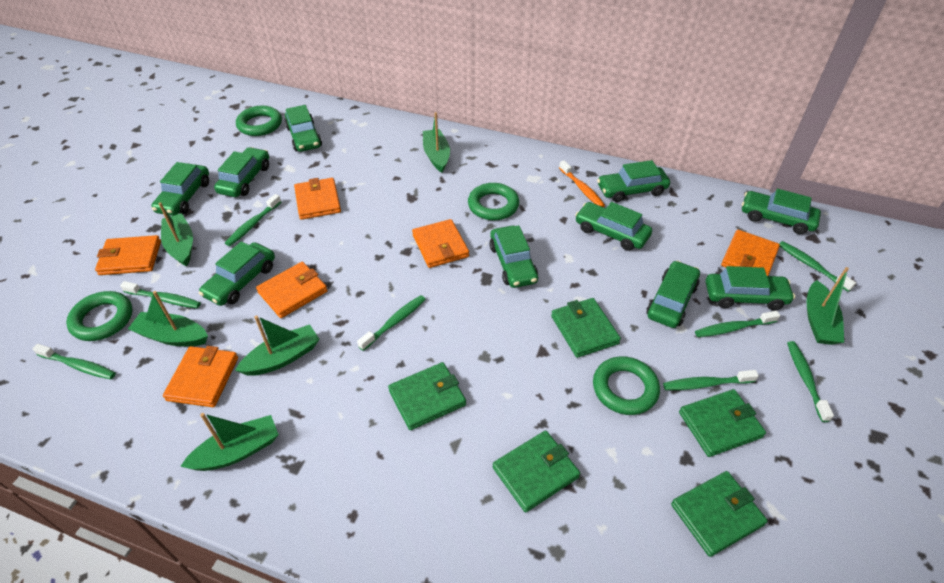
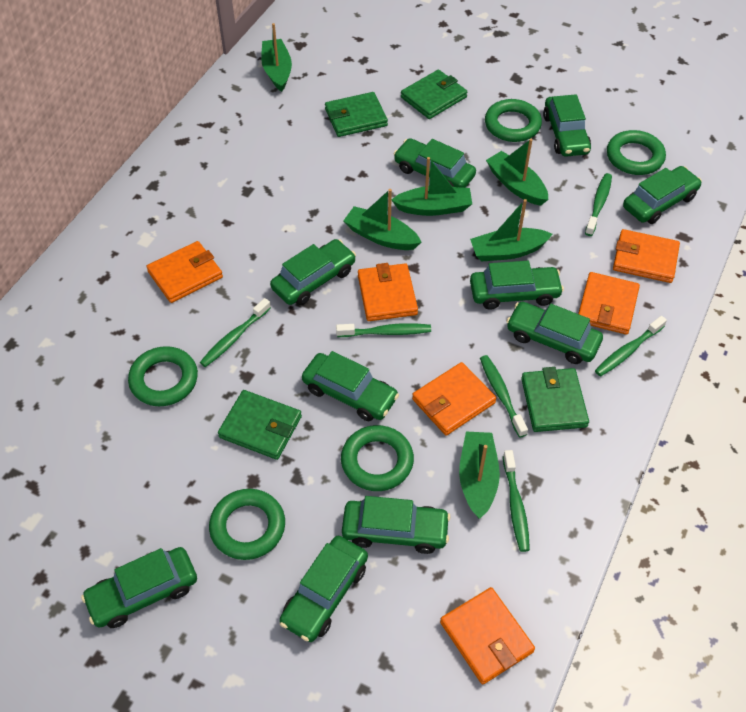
green ring: 4 -> 5
green toothbrush: 8 -> 6
green wallet: 5 -> 4
orange toothbrush: 1 -> 0

